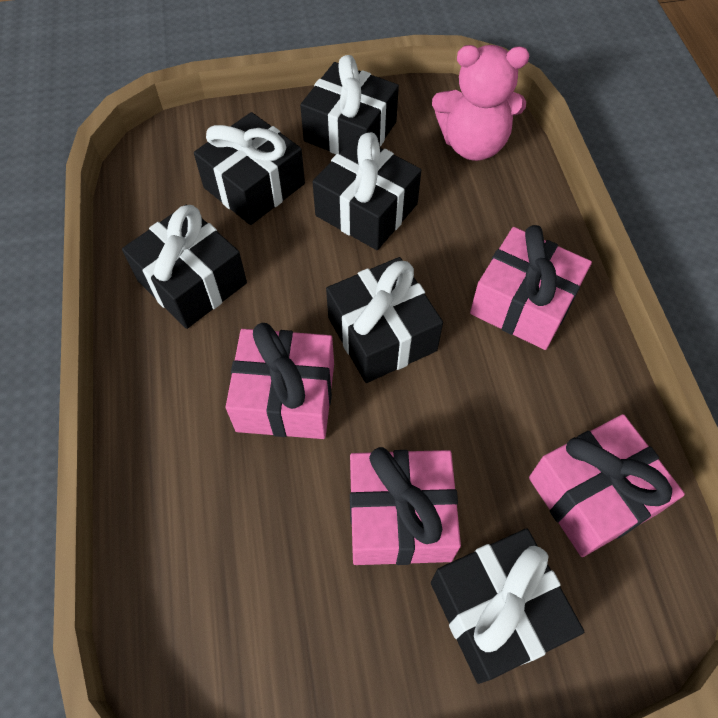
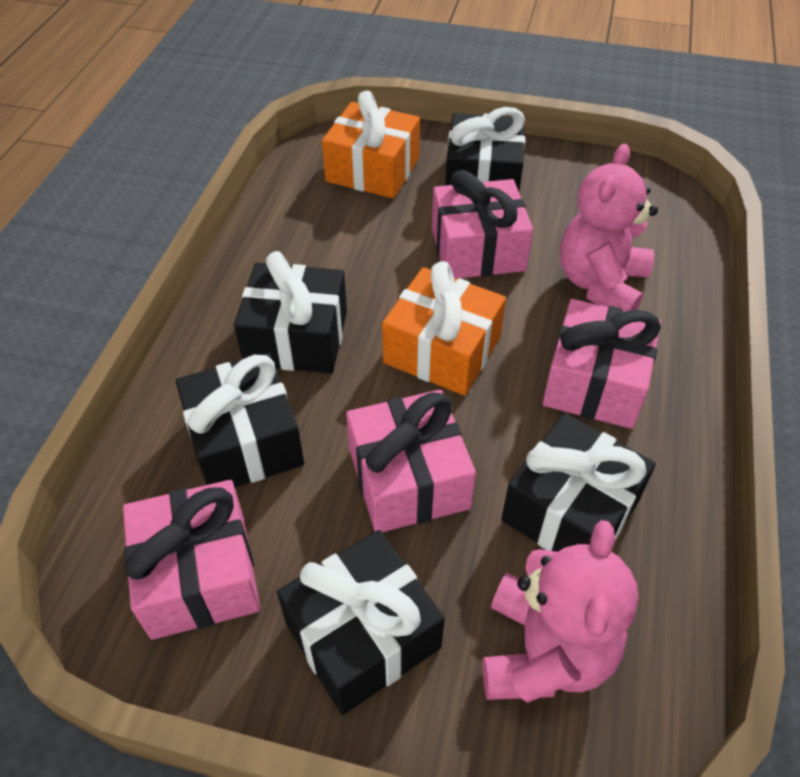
black gift: 6 -> 5
orange gift: 0 -> 2
pink teddy bear: 1 -> 2

